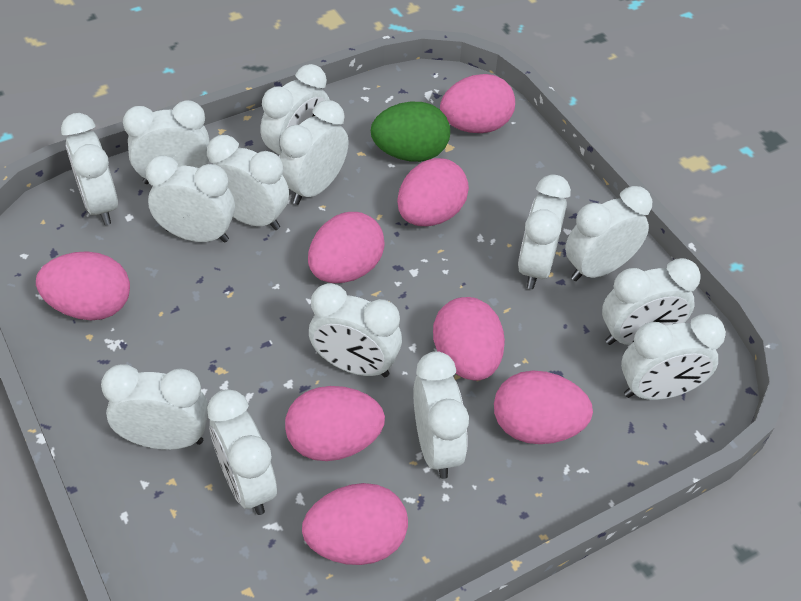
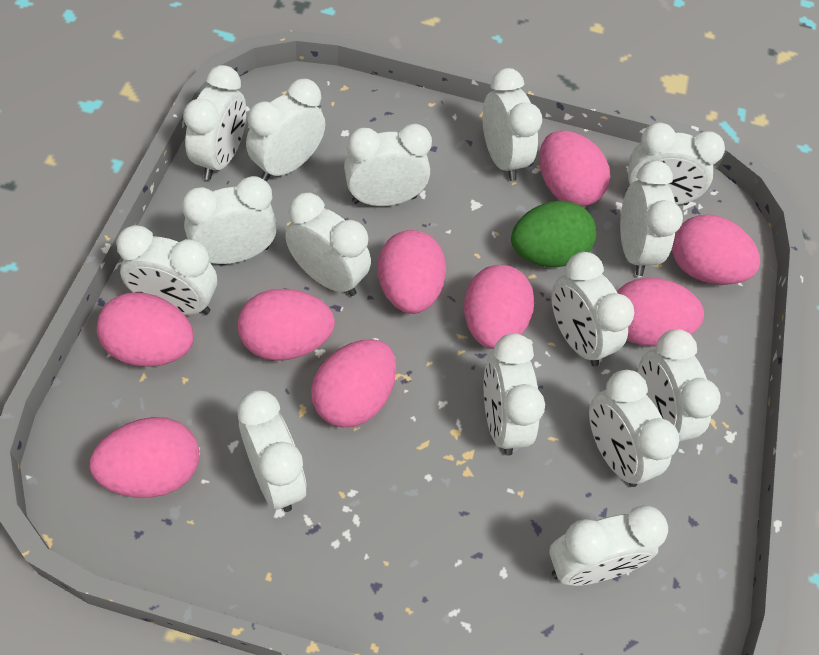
pink egg: 8 -> 9
white clock: 14 -> 15

